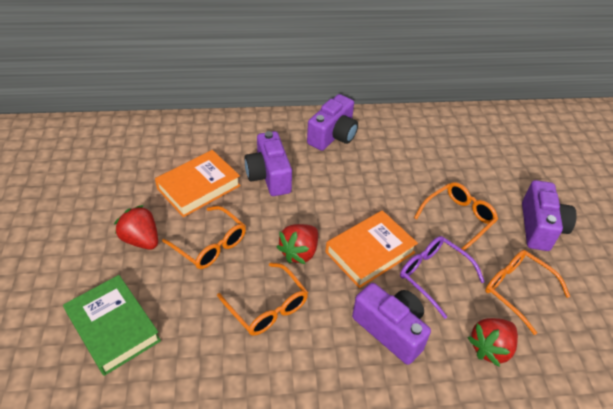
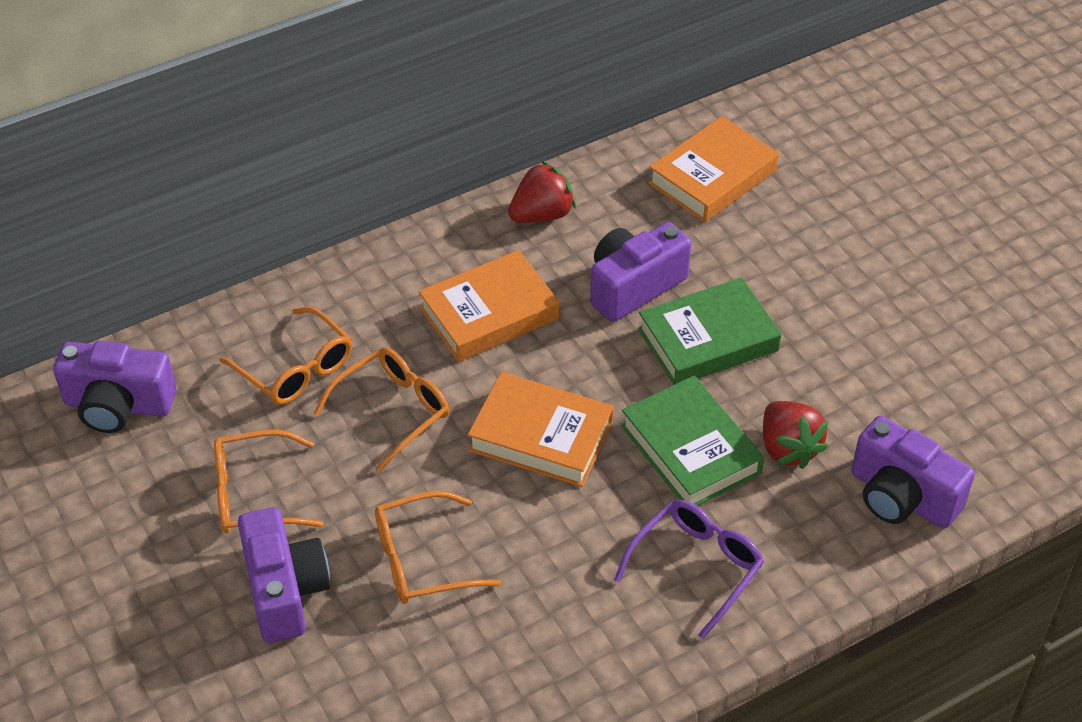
green book: 1 -> 2
orange book: 2 -> 3
red strawberry: 3 -> 2

